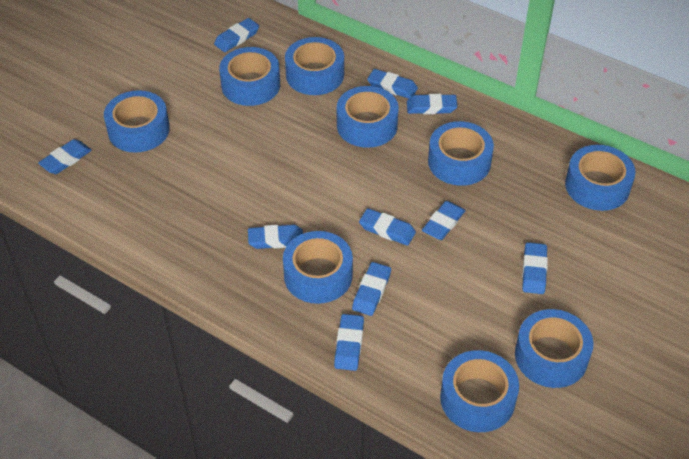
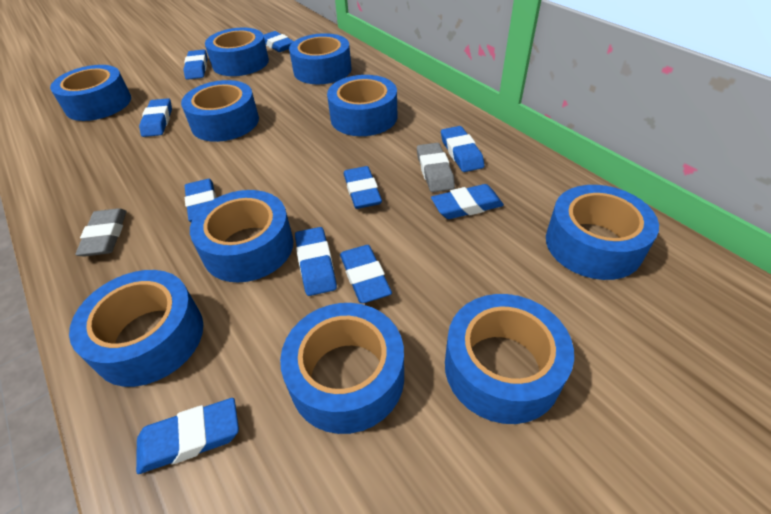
blue tape: 9 -> 10
grey eraser: 0 -> 2

